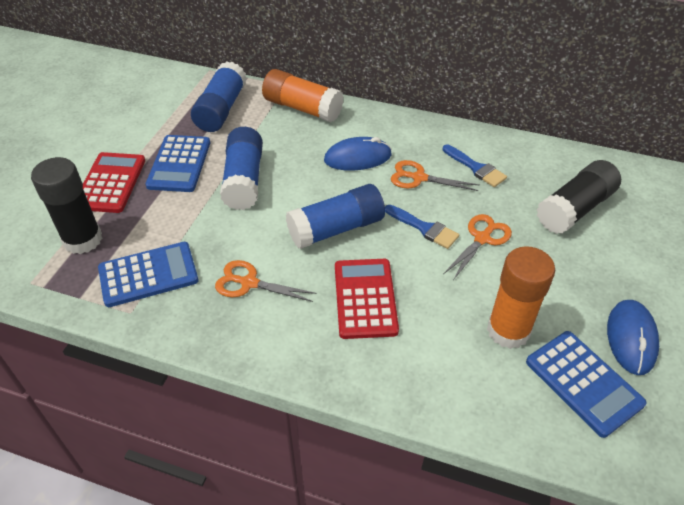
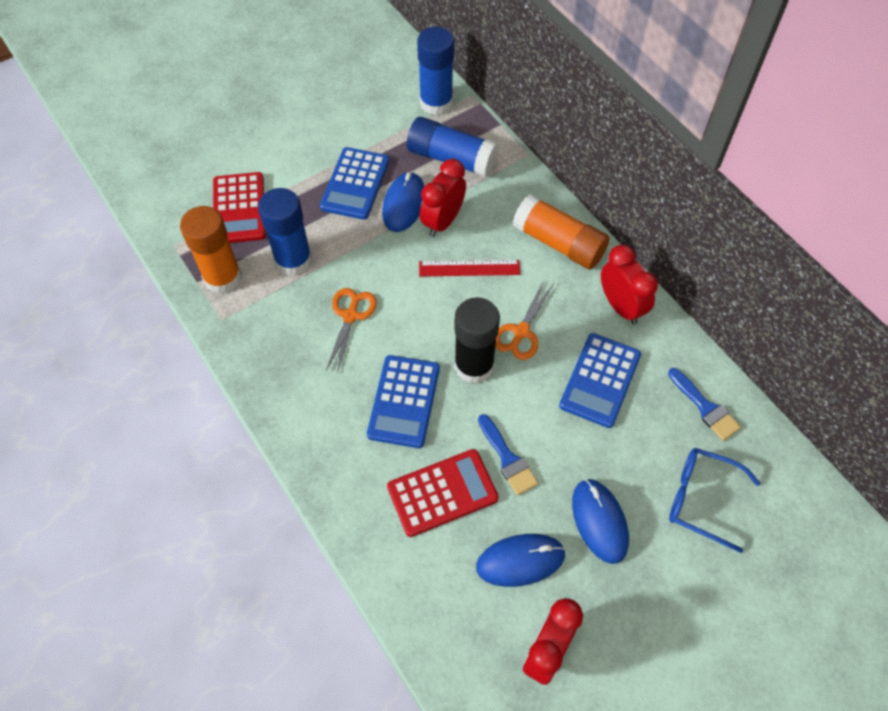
black glue stick: 2 -> 1
blue glasses: 0 -> 1
blue mouse: 2 -> 3
orange scissors: 3 -> 2
red clock: 0 -> 3
red ruler: 0 -> 1

